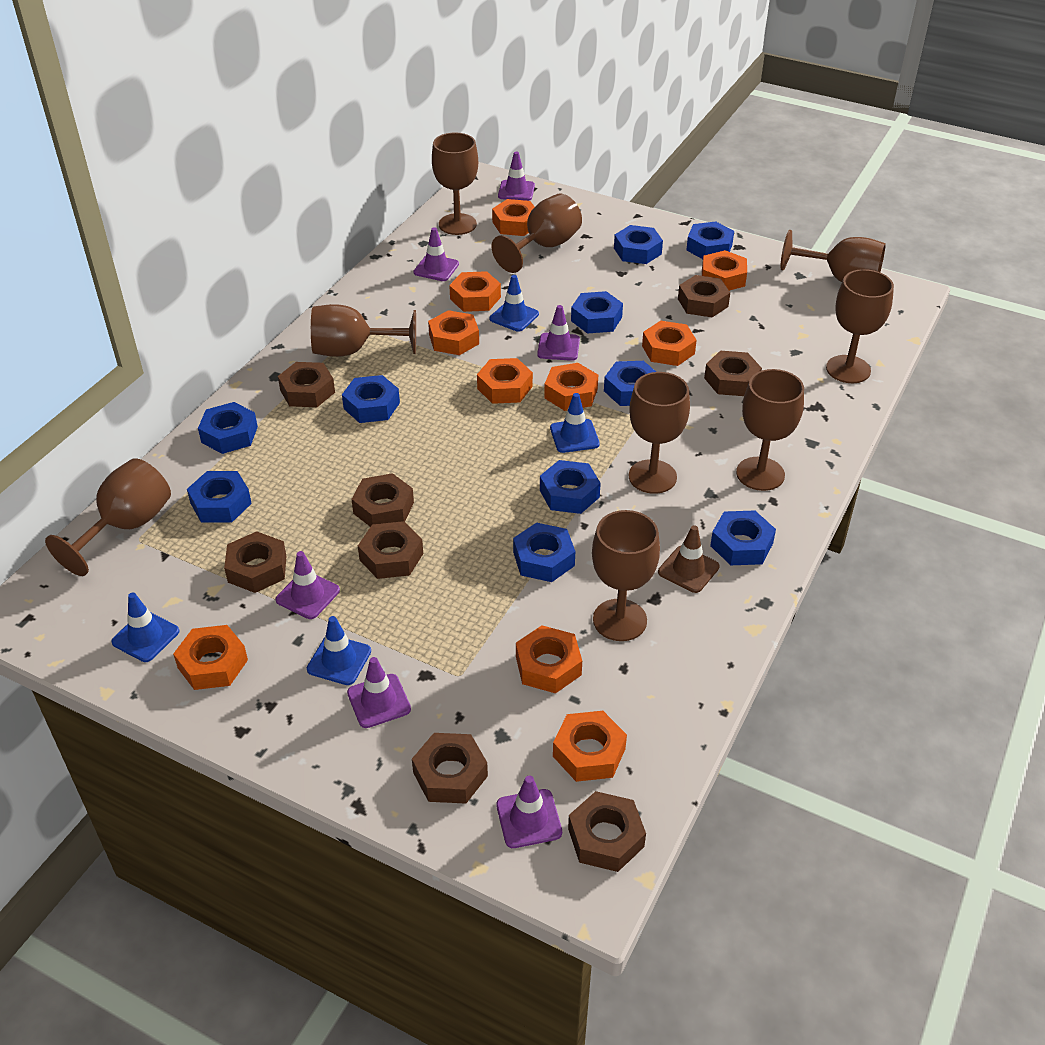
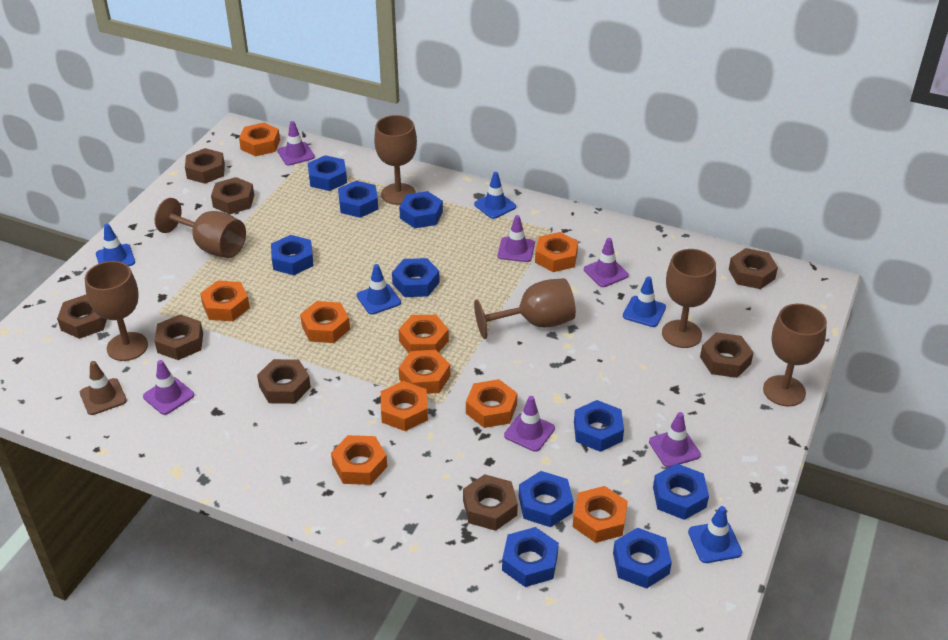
blue traffic cone: 4 -> 5
brown goblet: 9 -> 6

